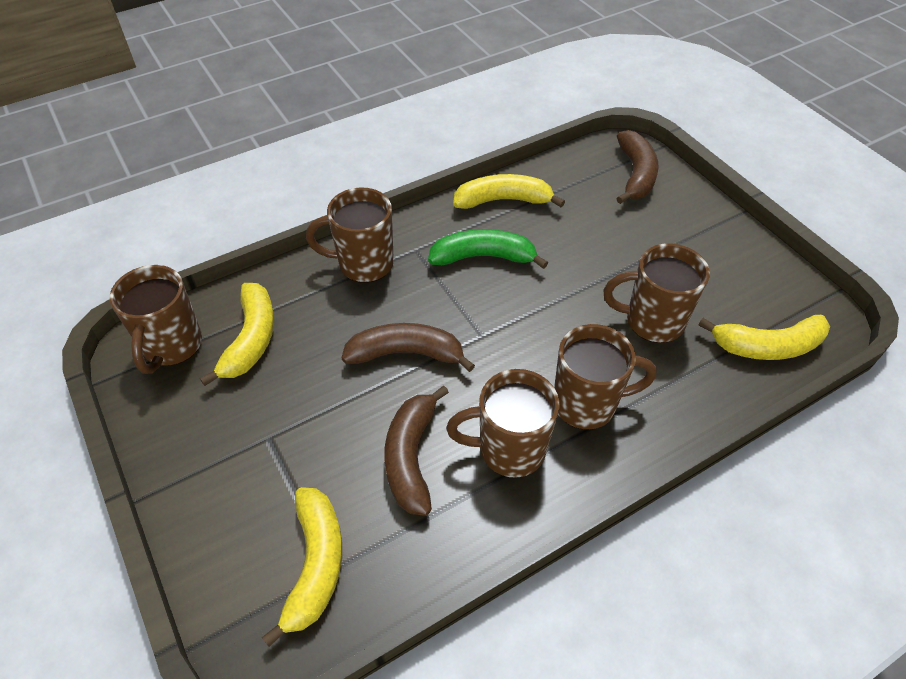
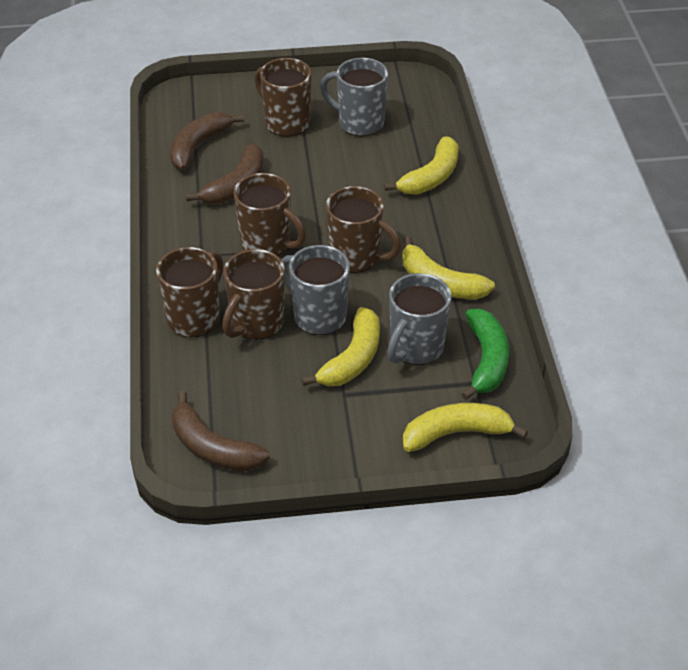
grey mug: 0 -> 3

